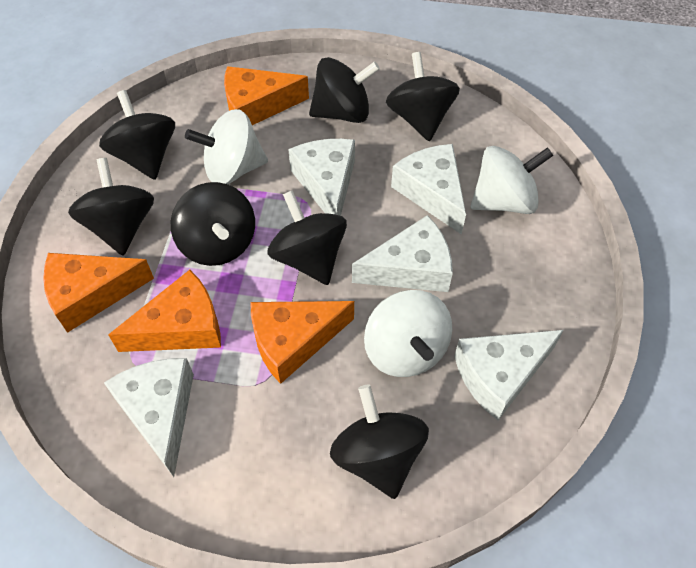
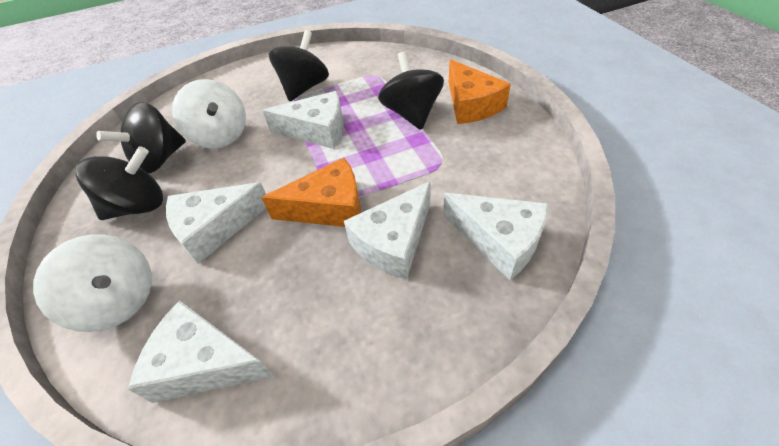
black spinning top: 7 -> 4
orange cheese: 4 -> 2
white spinning top: 3 -> 2

